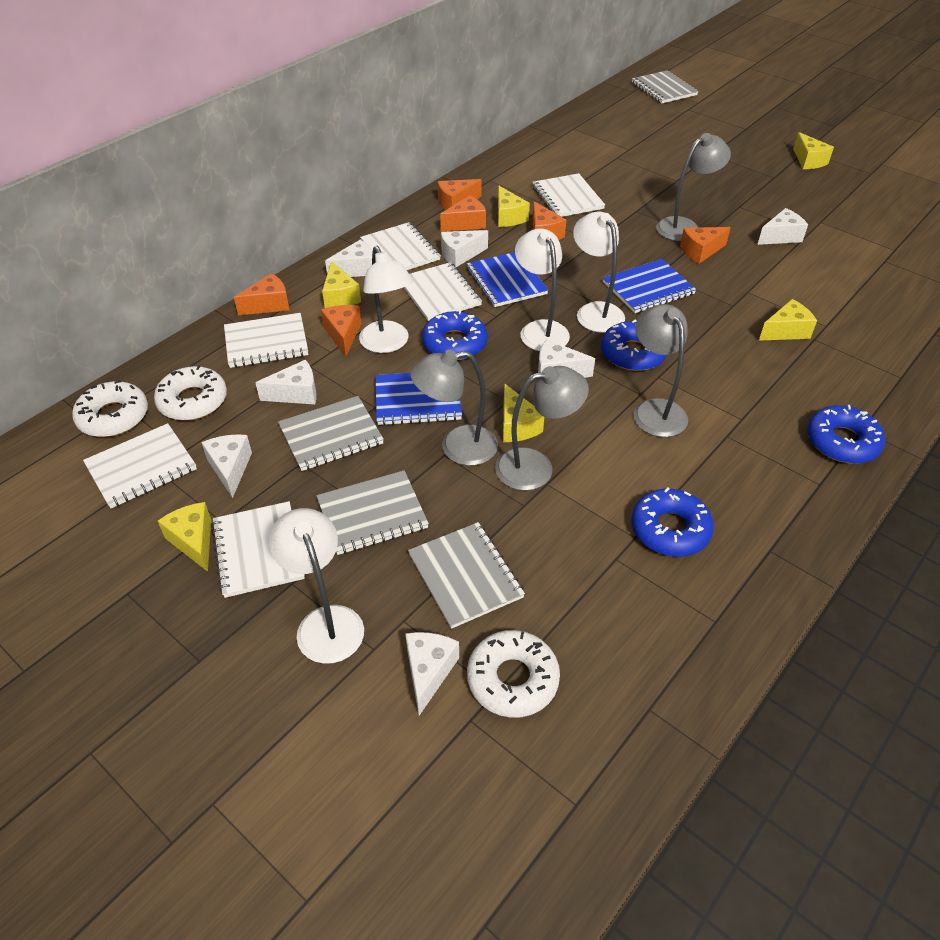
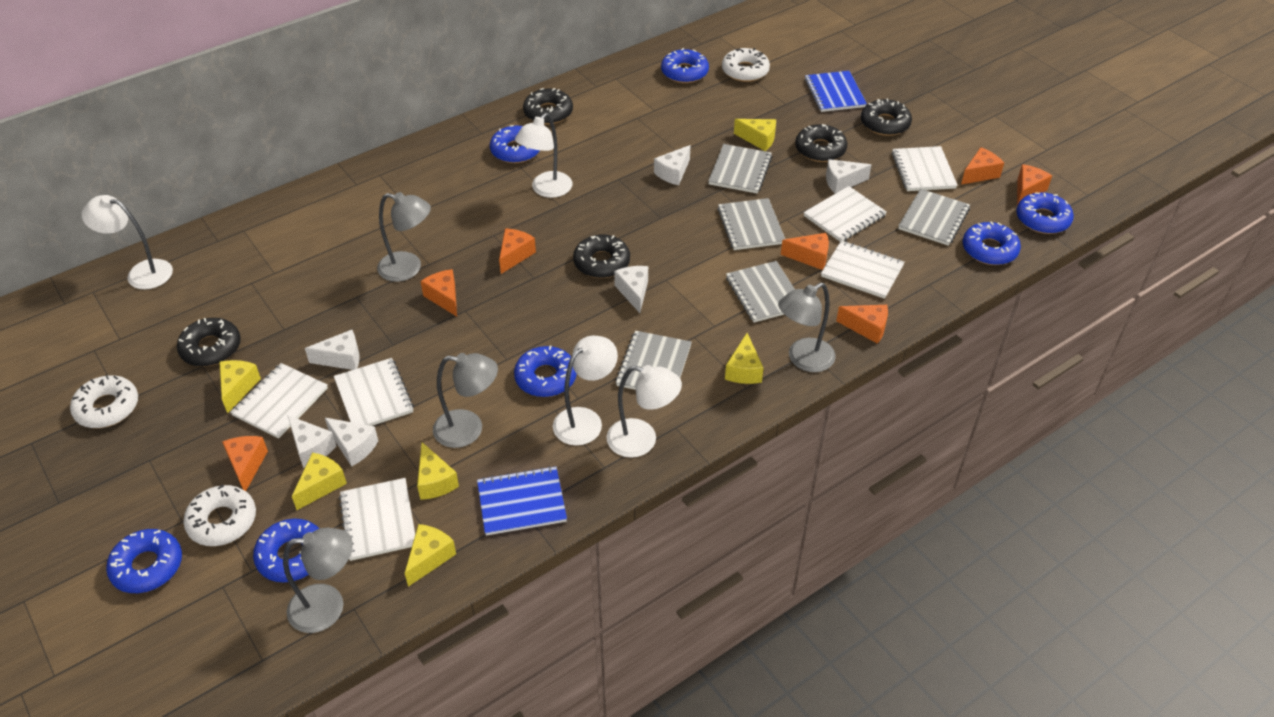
black donut: 0 -> 5
blue donut: 4 -> 7
blue notebook: 3 -> 2
grey notebook: 4 -> 5
orange cheese: 6 -> 7
white cheese: 7 -> 6

